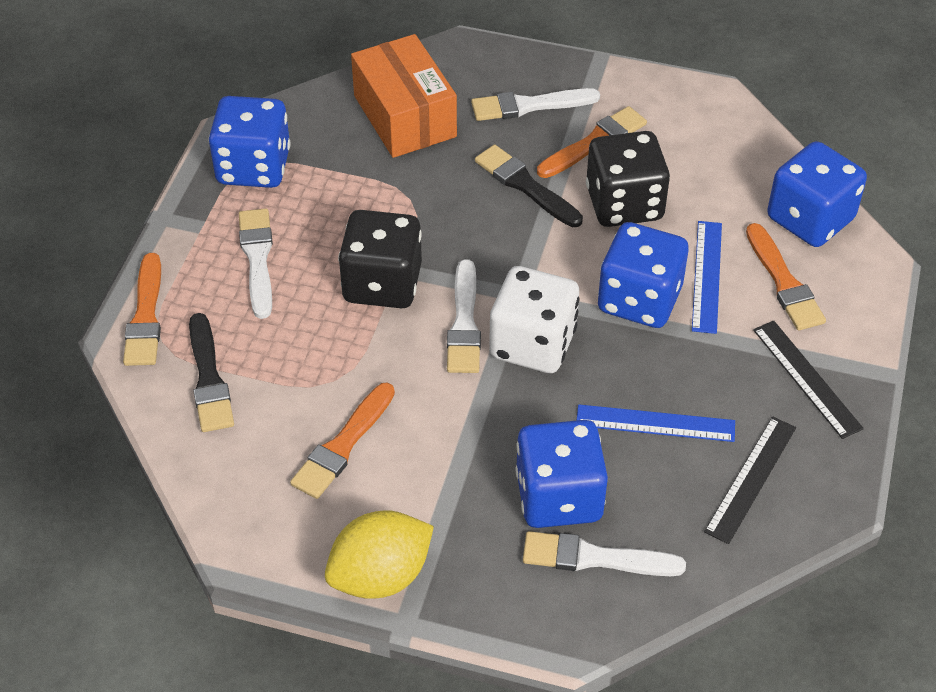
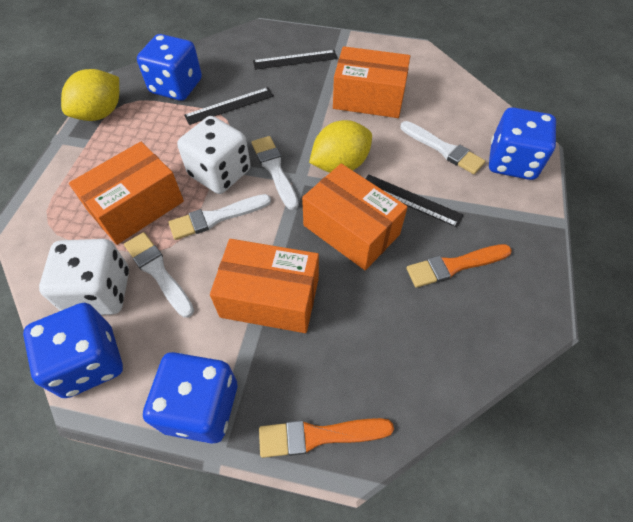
black brush: 2 -> 0
black dice: 2 -> 0
black ruler: 2 -> 3
blue ruler: 2 -> 0
orange box: 1 -> 4
orange brush: 4 -> 2
white dice: 1 -> 2
yellow lemon: 1 -> 2

